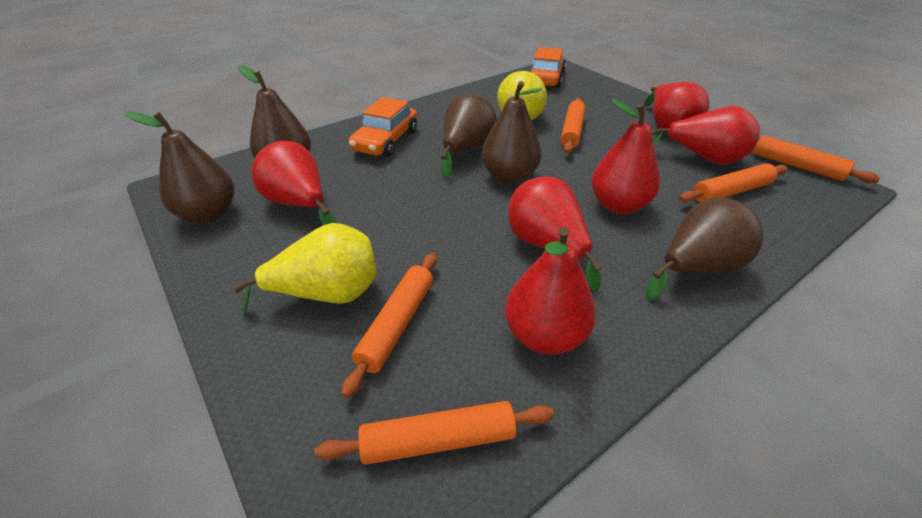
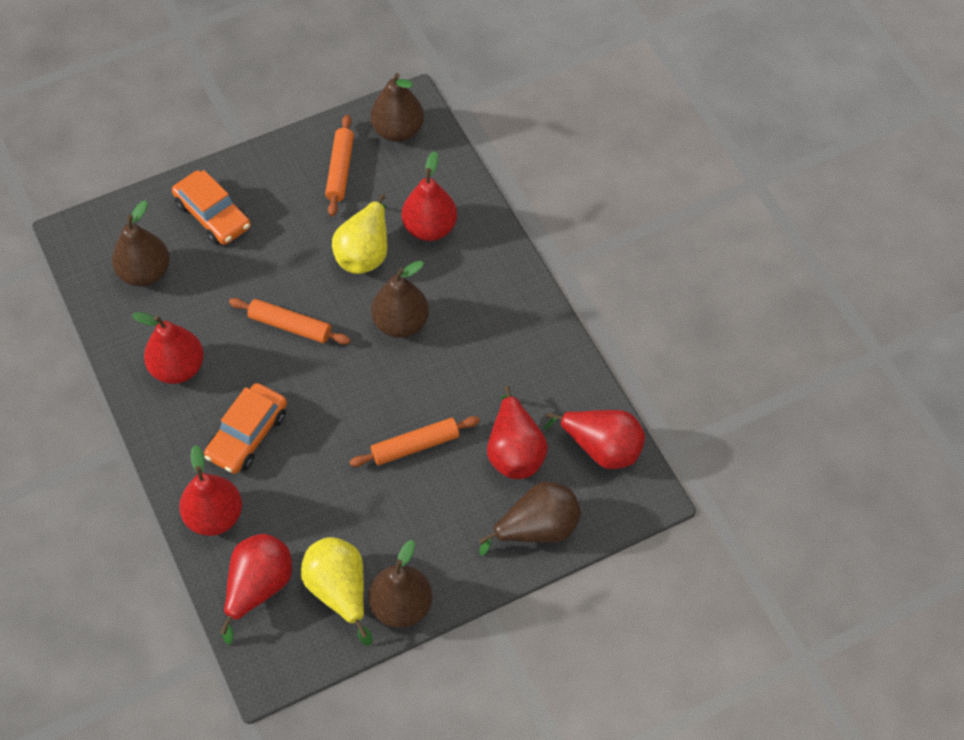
orange rolling pin: 5 -> 3

